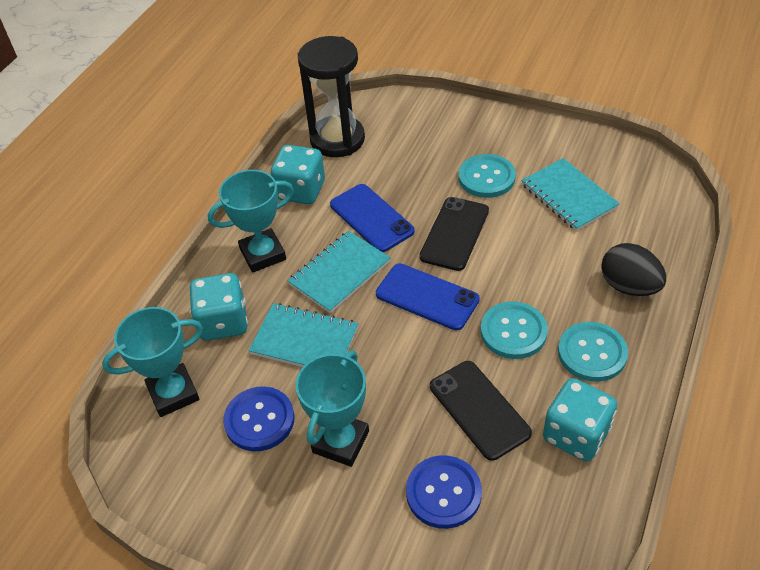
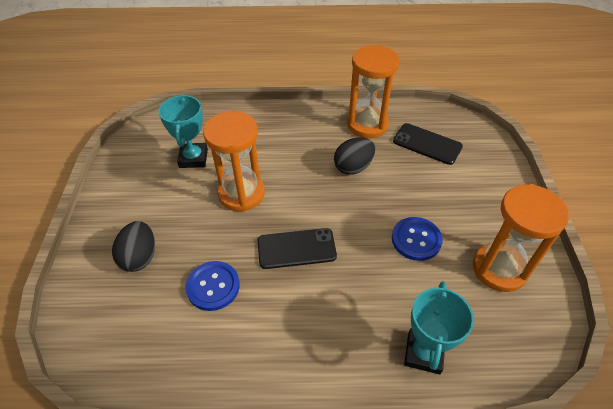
black egg: 1 -> 2
black hourglass: 1 -> 0
blue phone: 2 -> 0
orange hourglass: 0 -> 3
turquoise button: 3 -> 0
turquoise dice: 3 -> 0
turquoise notebook: 3 -> 0
turquoise trophy: 3 -> 2

